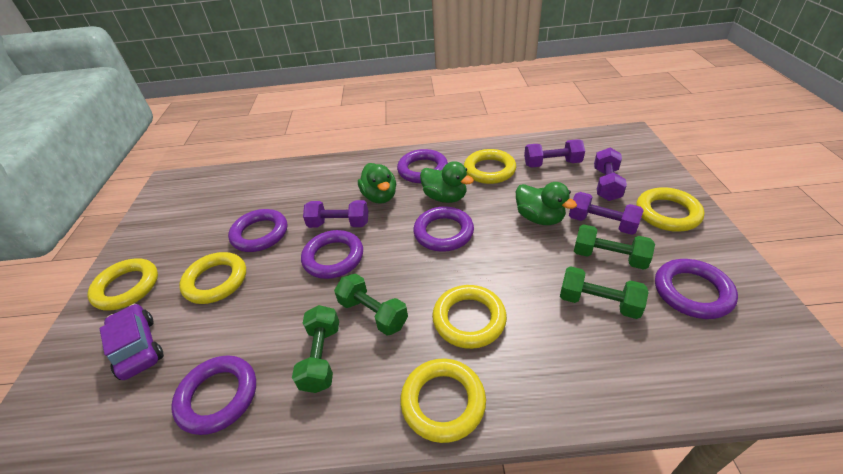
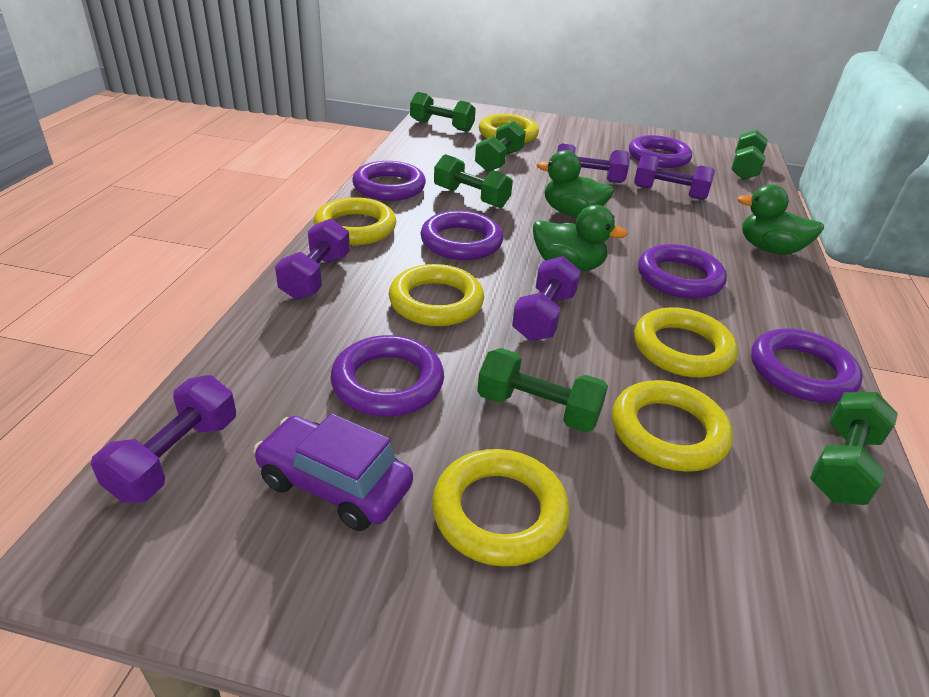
green dumbbell: 4 -> 6
purple dumbbell: 4 -> 5

